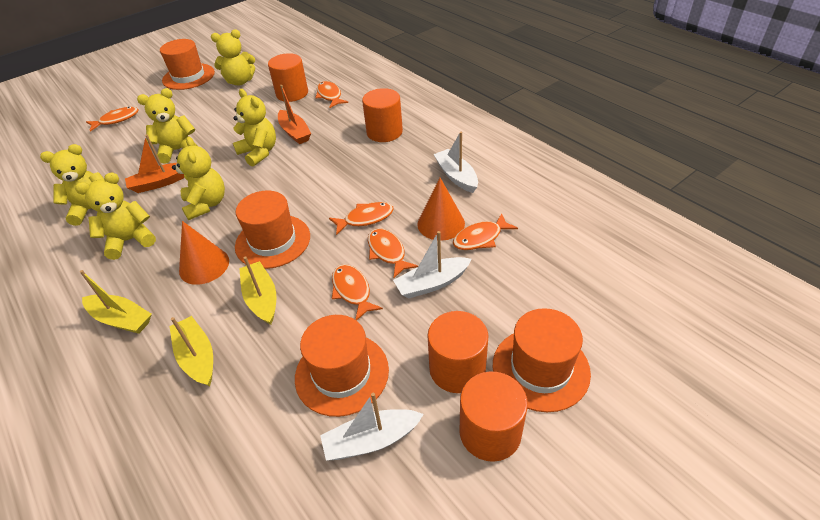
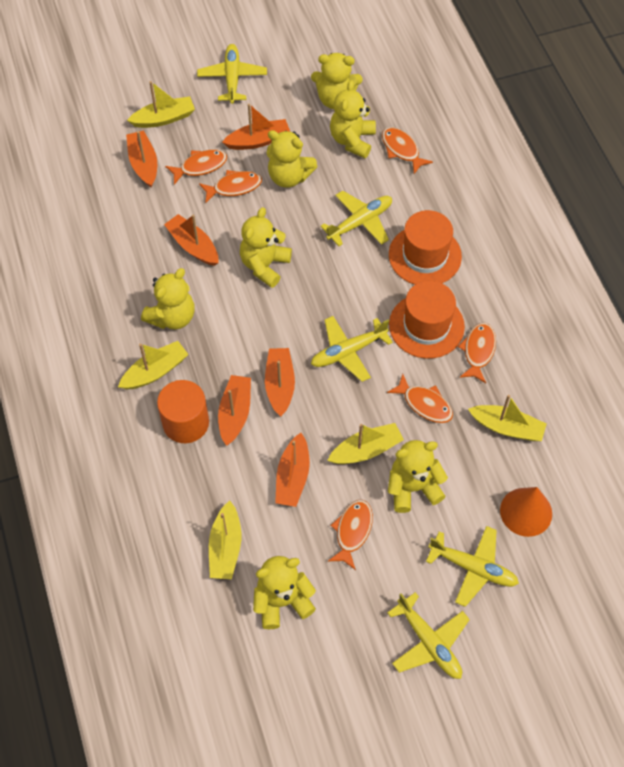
orange boat: 2 -> 6
orange cone: 2 -> 1
orange cylinder: 4 -> 1
orange hat: 4 -> 2
white boat: 3 -> 0
yellow boat: 3 -> 5
yellow plane: 0 -> 5
yellow teddy bear: 6 -> 7

